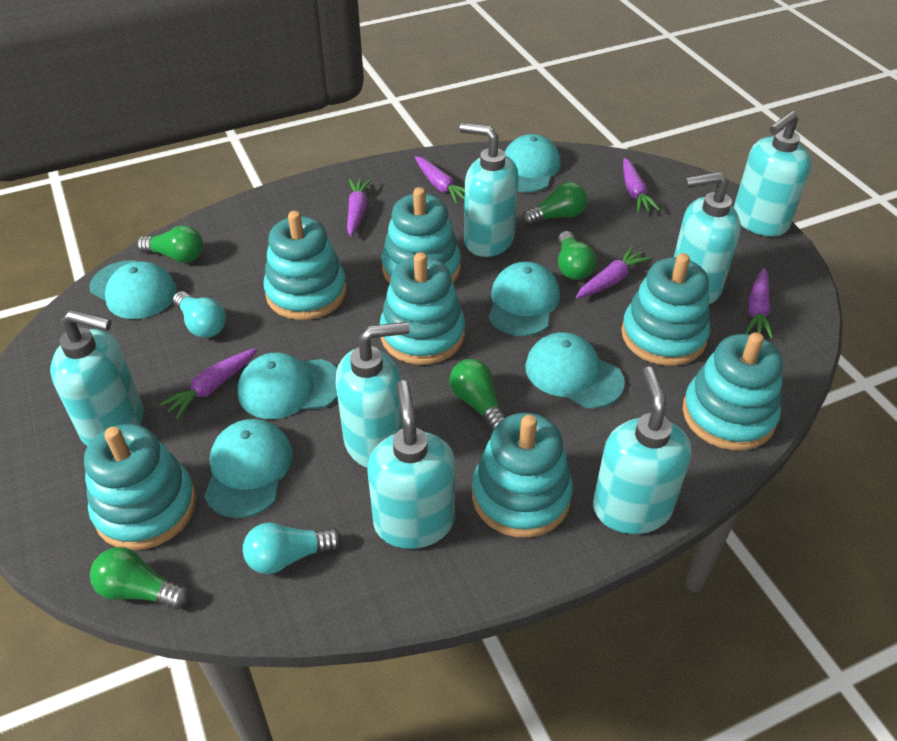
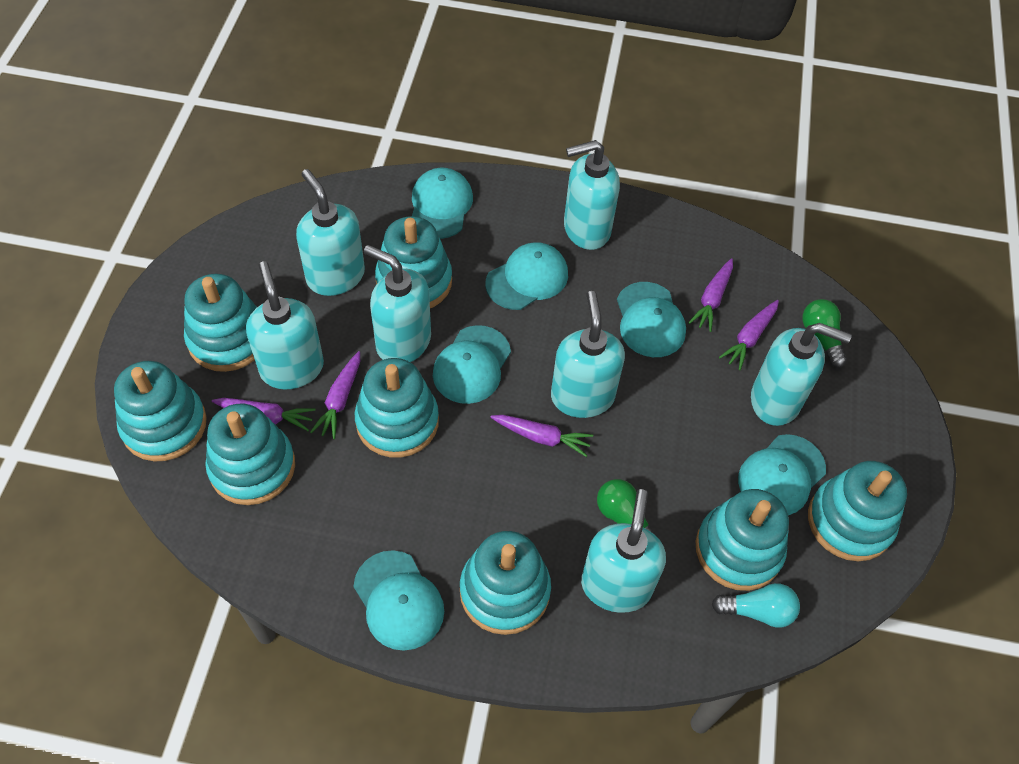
green light bulb: 5 -> 2
purple carrot: 6 -> 5
turquoise light bulb: 2 -> 1
turquoise stacking toy: 7 -> 8

